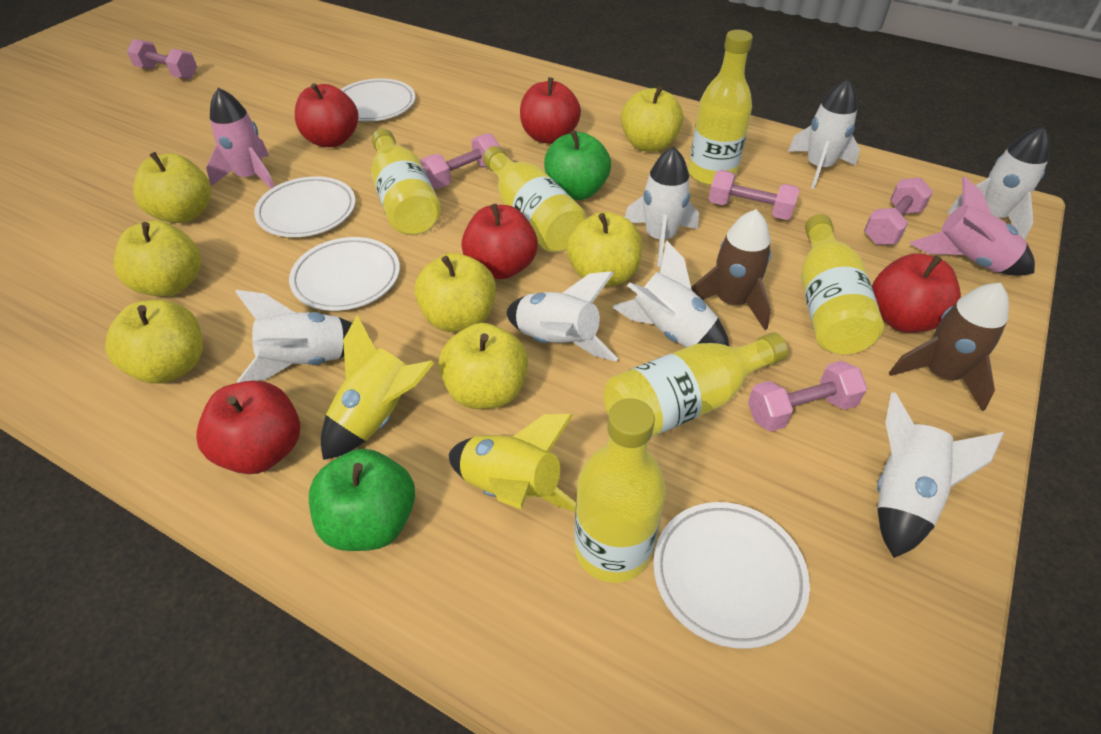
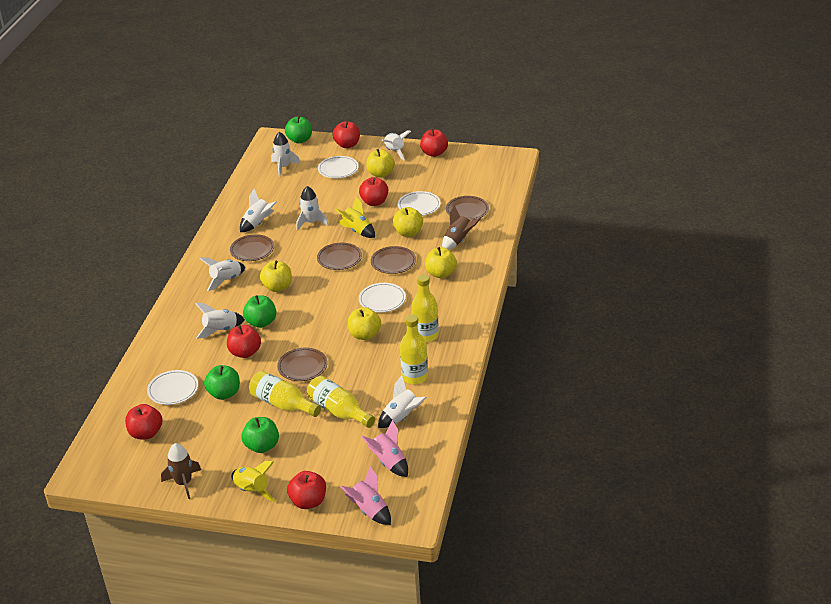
brown plate: 0 -> 5
green apple: 2 -> 4
pink dumbbell: 5 -> 0
red apple: 5 -> 6
yellow apple: 7 -> 5
yellow bottle: 6 -> 4

